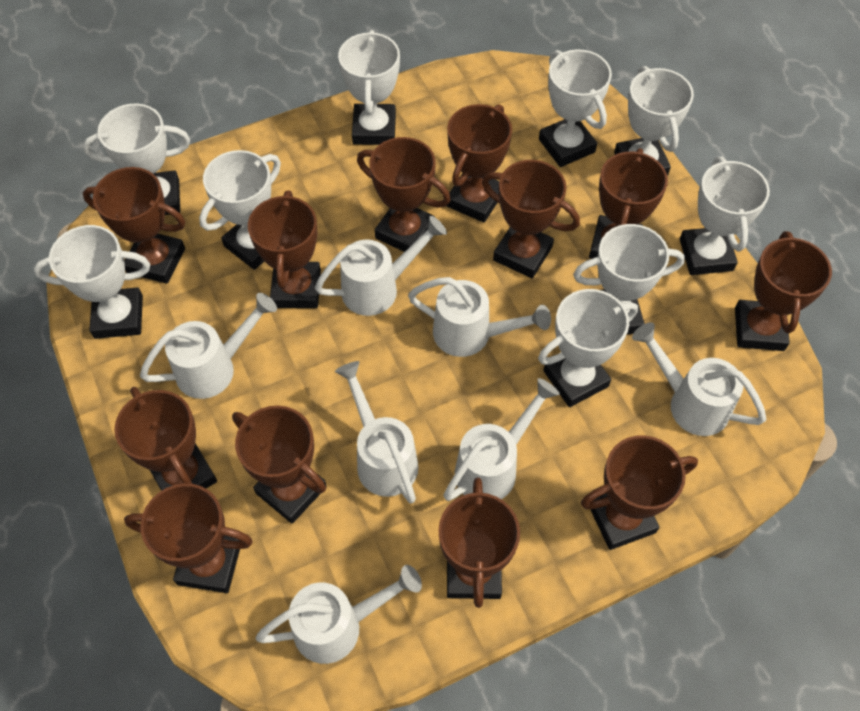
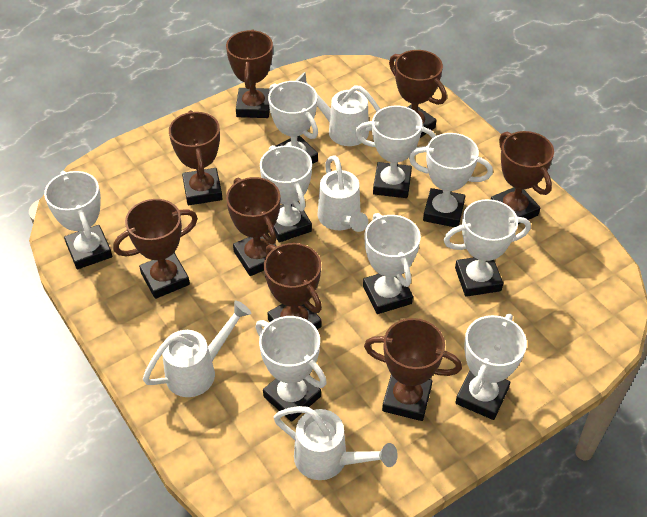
brown trophy: 12 -> 8
white watering can: 7 -> 4

